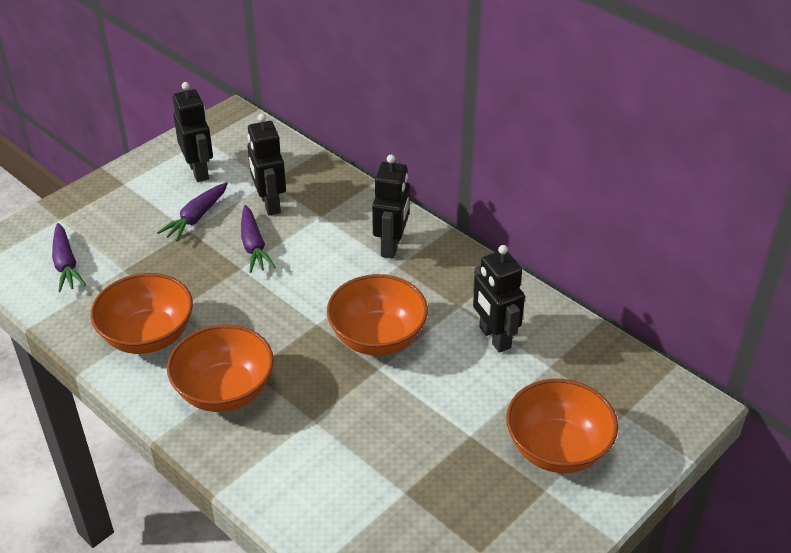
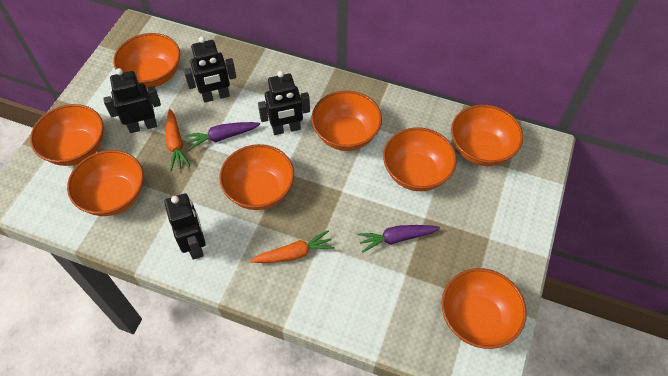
orange bowl: 4 -> 8
orange carrot: 0 -> 2
purple carrot: 3 -> 2

